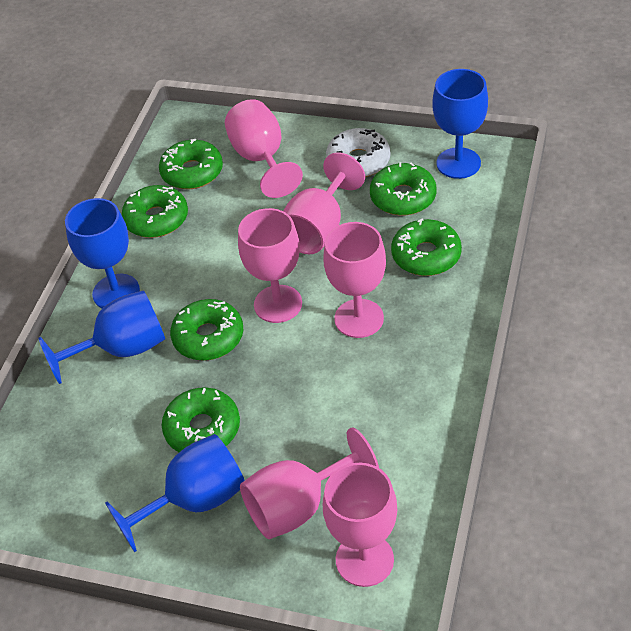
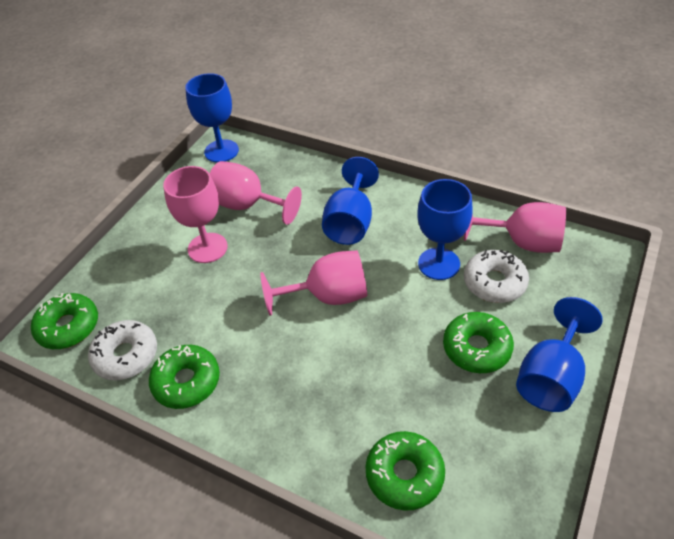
green donut: 6 -> 4
pink goblet: 6 -> 4
white donut: 1 -> 2

